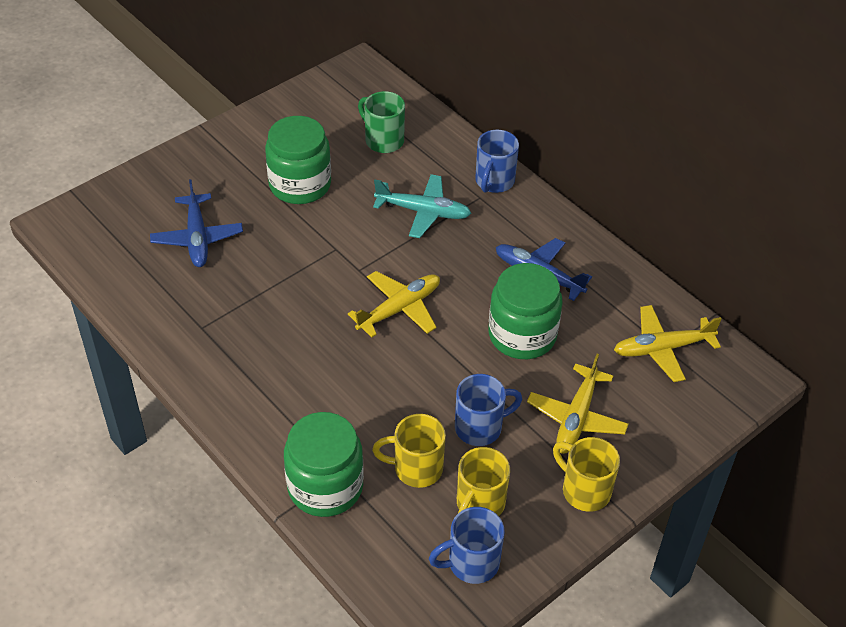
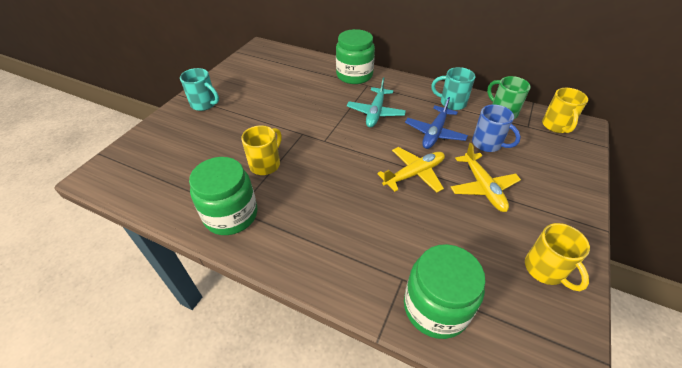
blue mug: 3 -> 1
blue plane: 2 -> 1
turquoise mug: 0 -> 2
yellow plane: 3 -> 2

